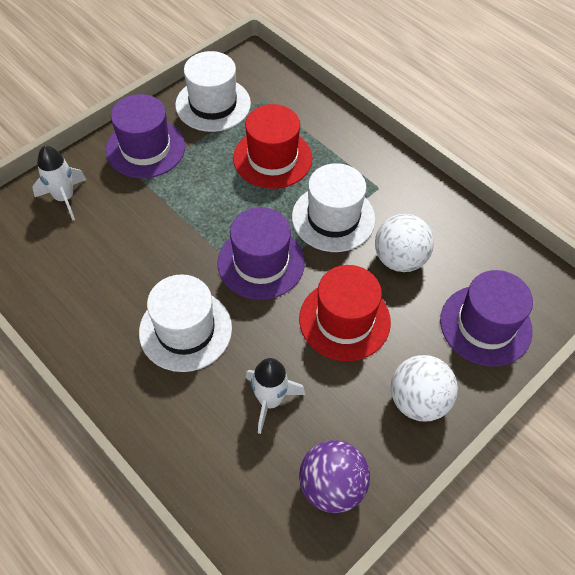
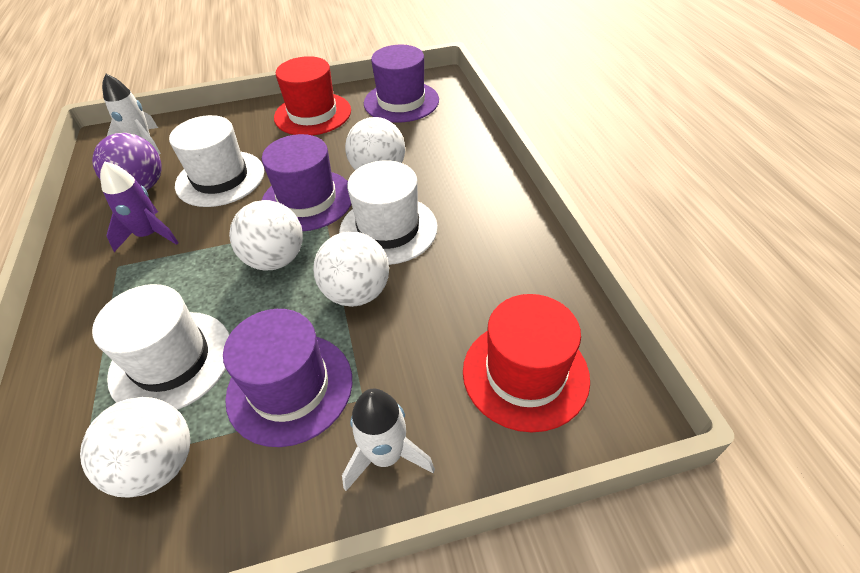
purple rocket: 0 -> 1
white ball: 2 -> 4

